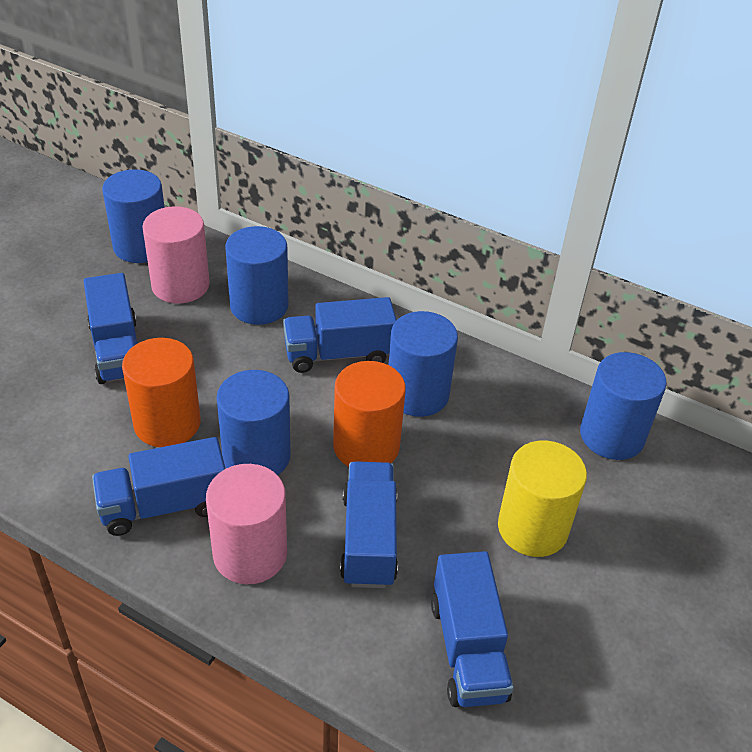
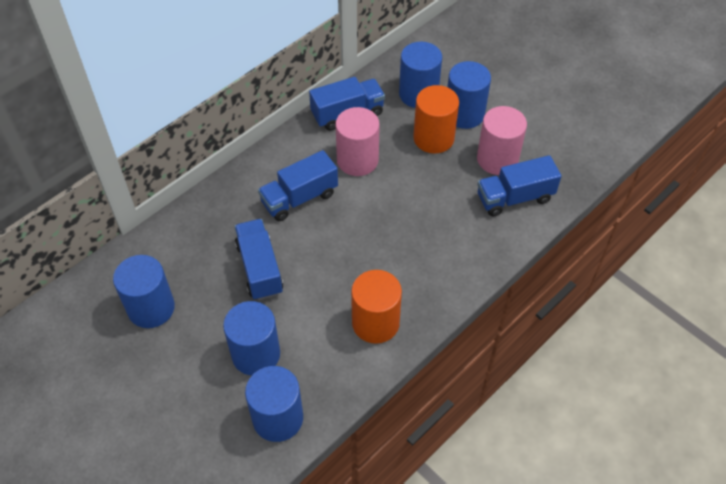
blue truck: 5 -> 4
yellow cylinder: 1 -> 0

